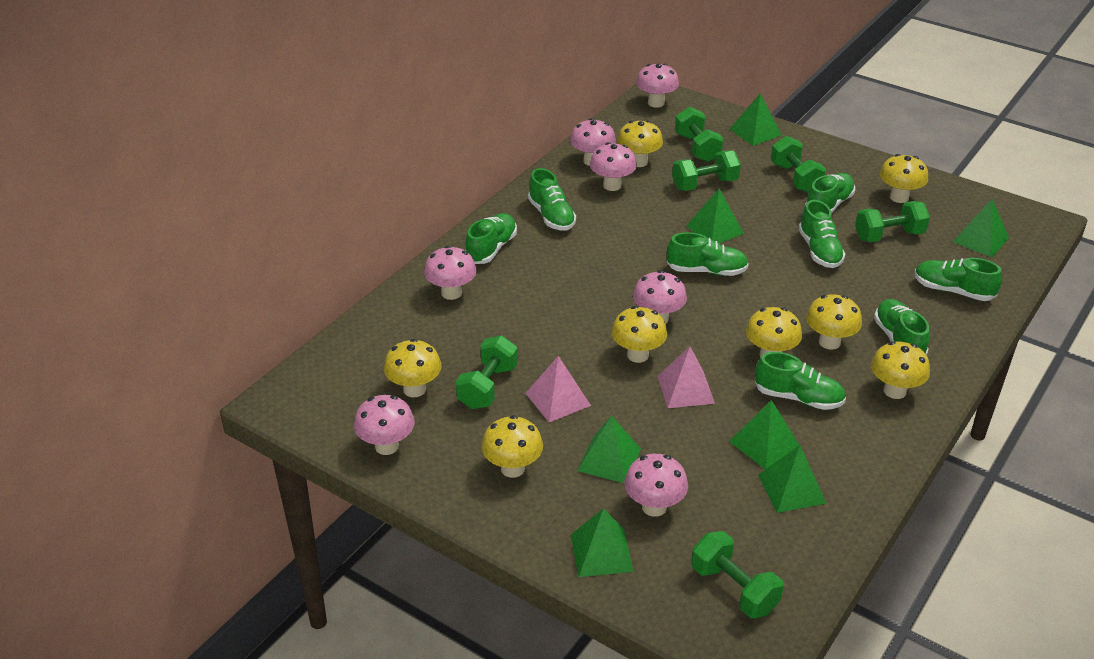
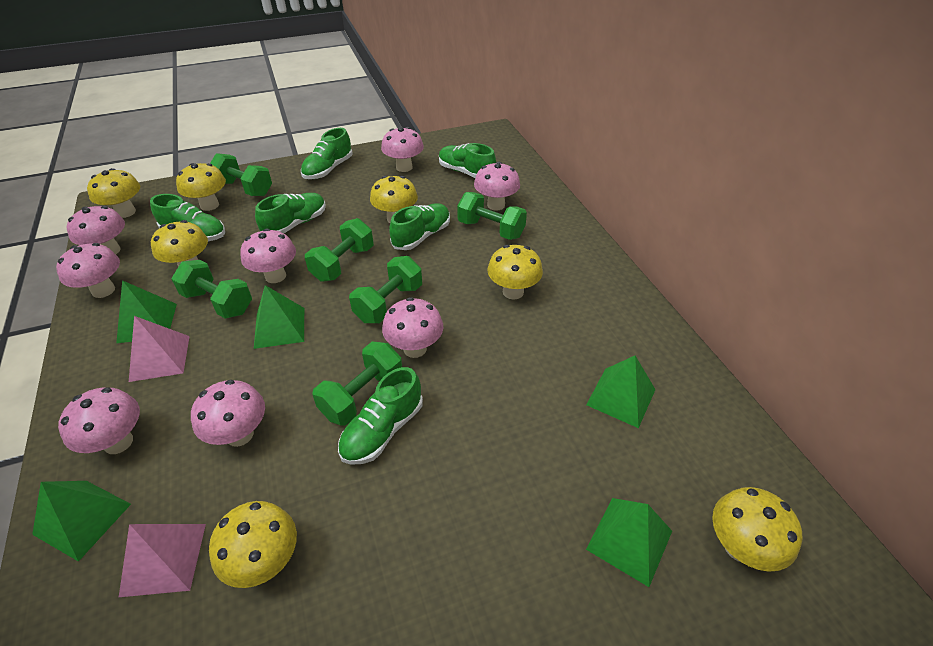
green pyramid: 7 -> 5
green shoe: 8 -> 6
pink mushroom: 7 -> 8
yellow mushroom: 8 -> 7

